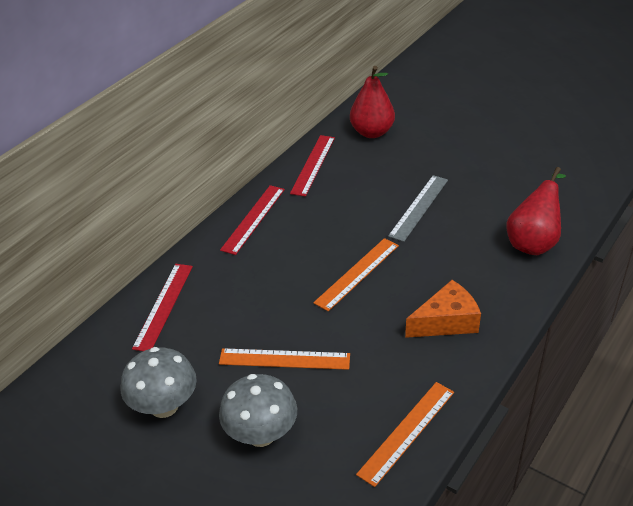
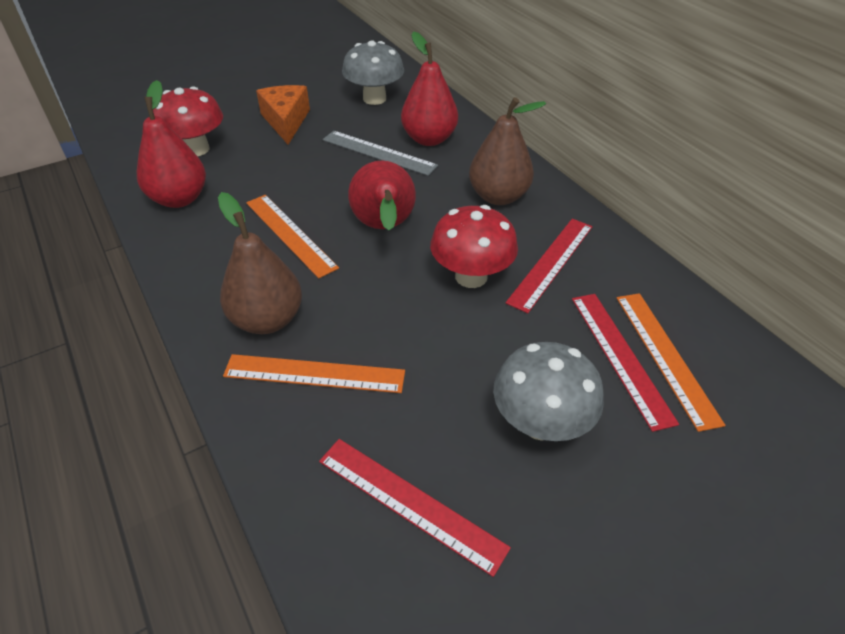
brown pear: 0 -> 2
red mushroom: 0 -> 2
red pear: 2 -> 3

